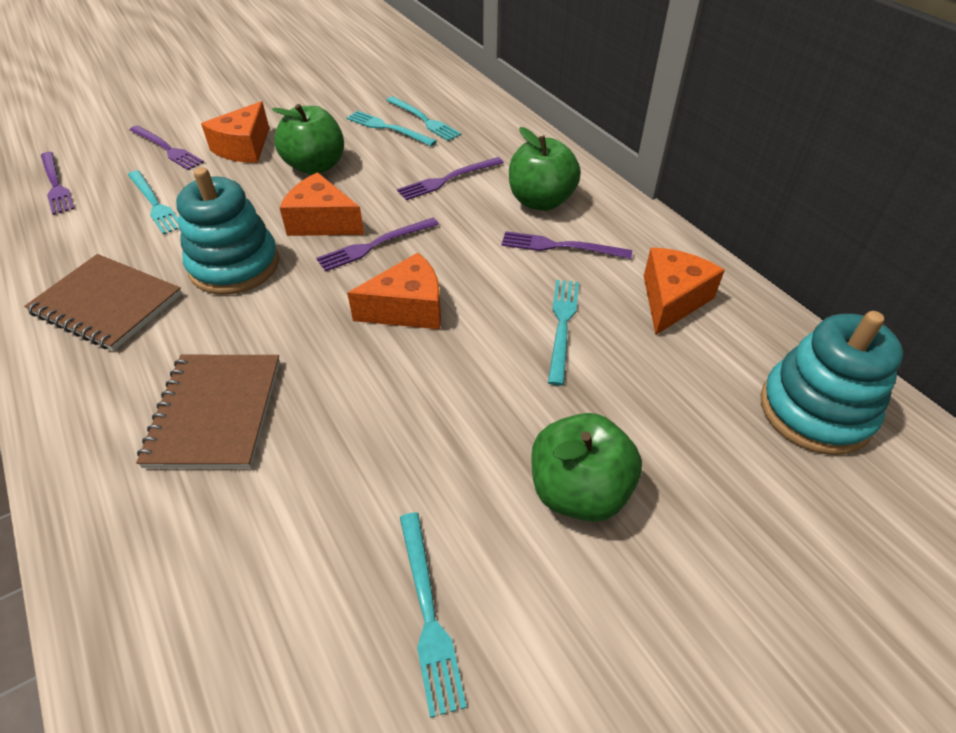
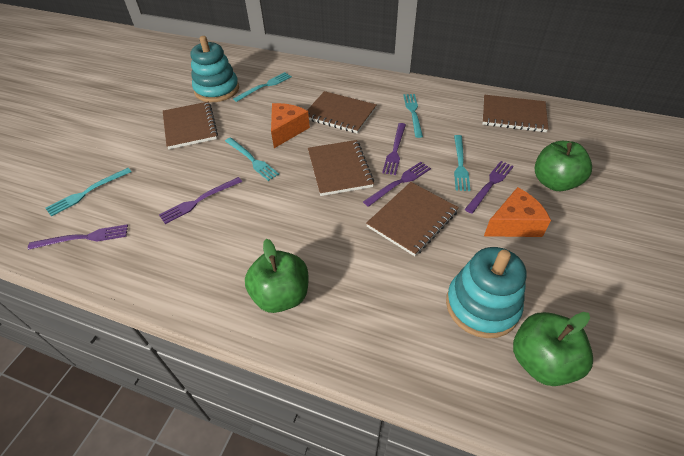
brown notebook: 2 -> 5
orange cheese: 4 -> 2

